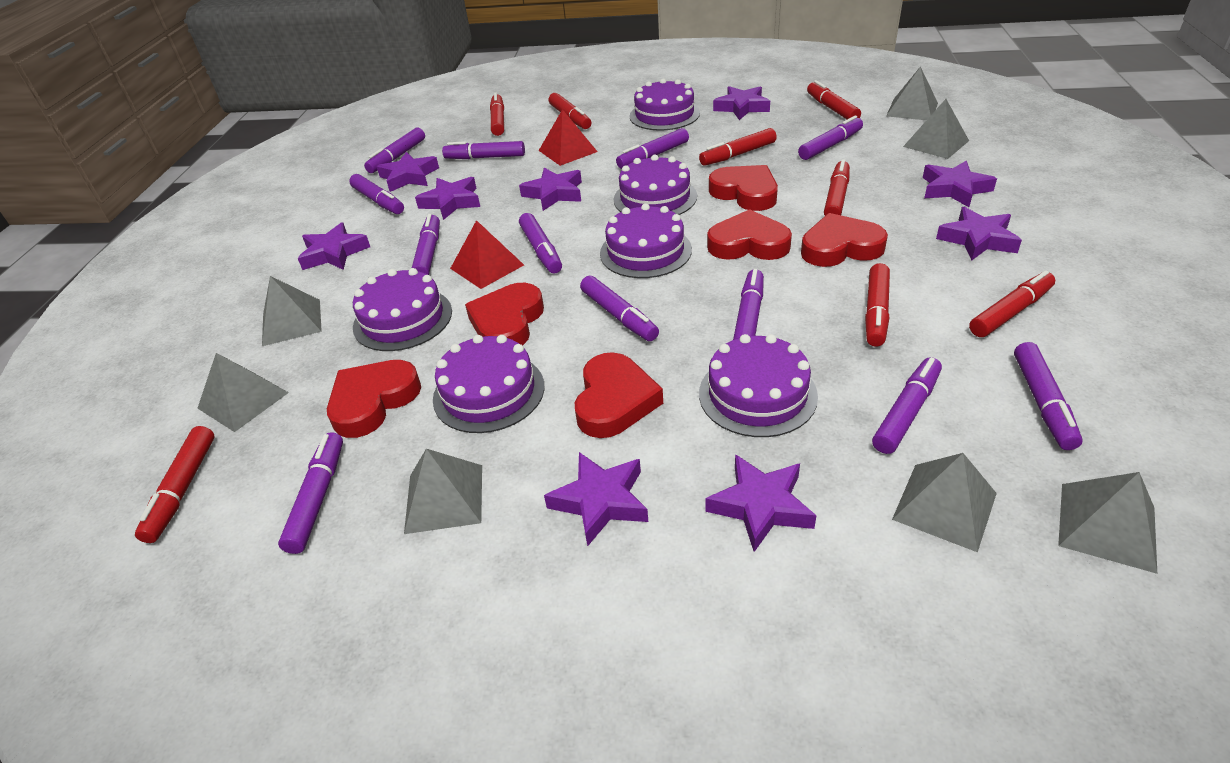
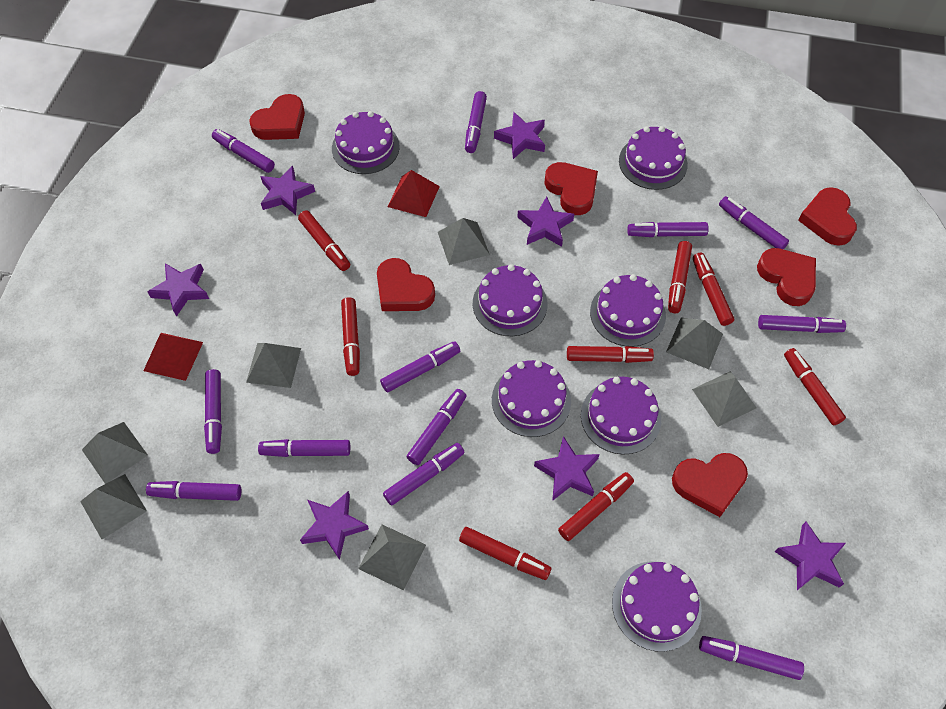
purple cake: 6 -> 7
purple star: 9 -> 7

